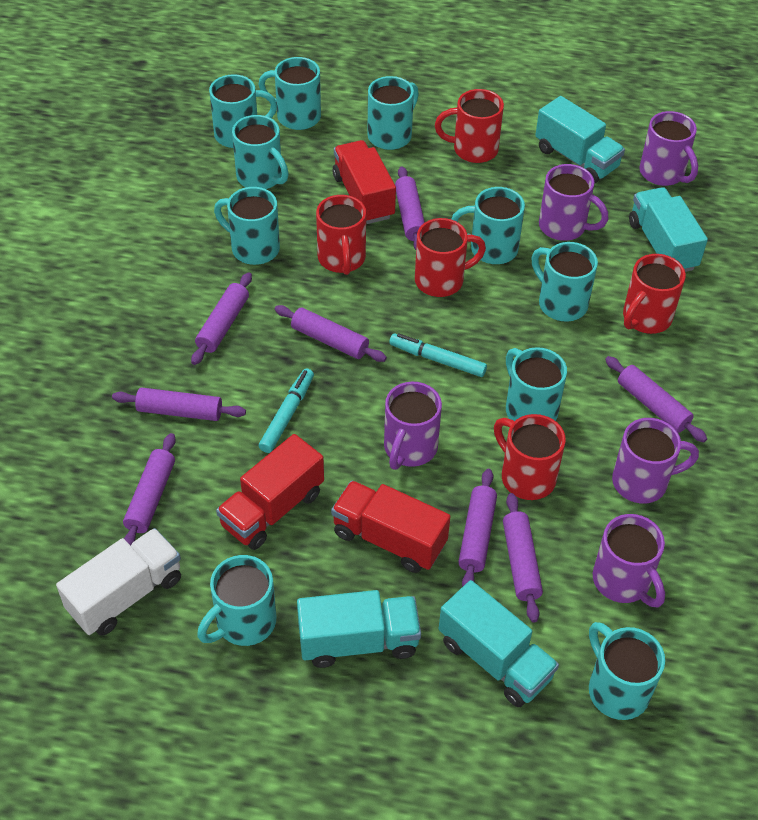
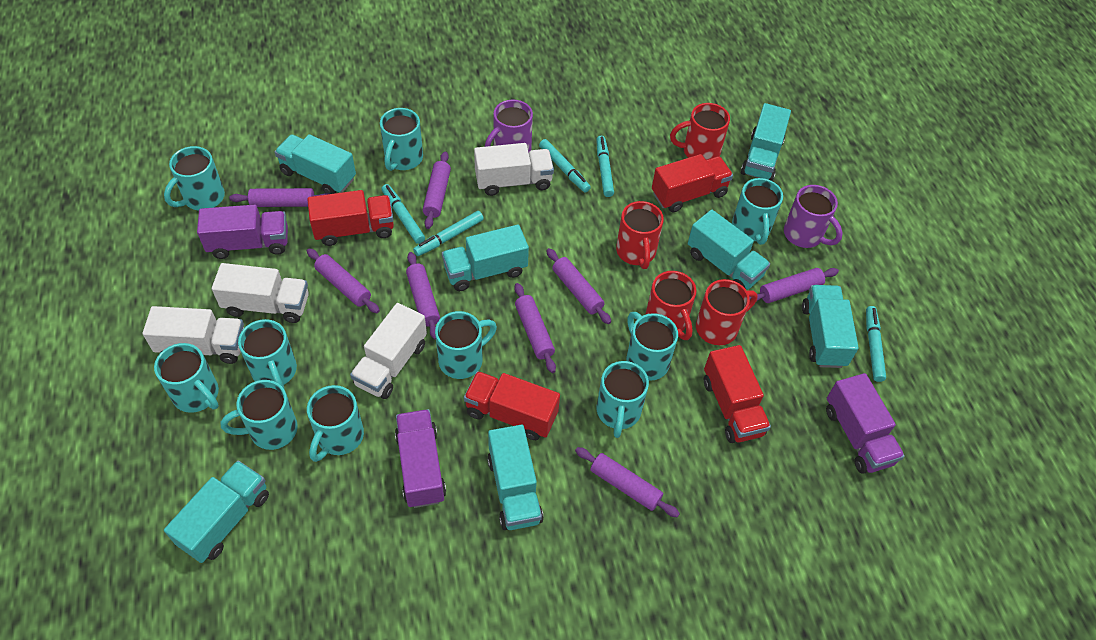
purple mug: 5 -> 2
purple truck: 0 -> 3
red mug: 5 -> 4
red truck: 3 -> 4
turquoise marker: 2 -> 5
turquoise truck: 4 -> 7
white truck: 1 -> 4

